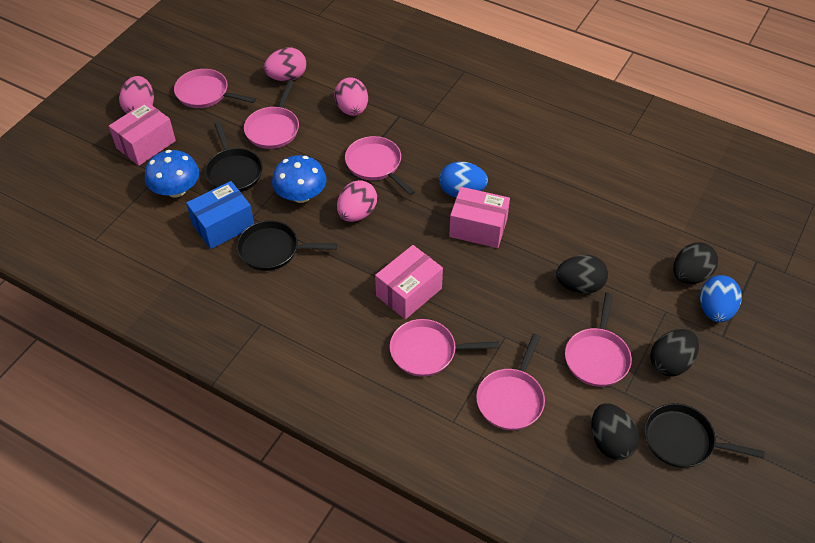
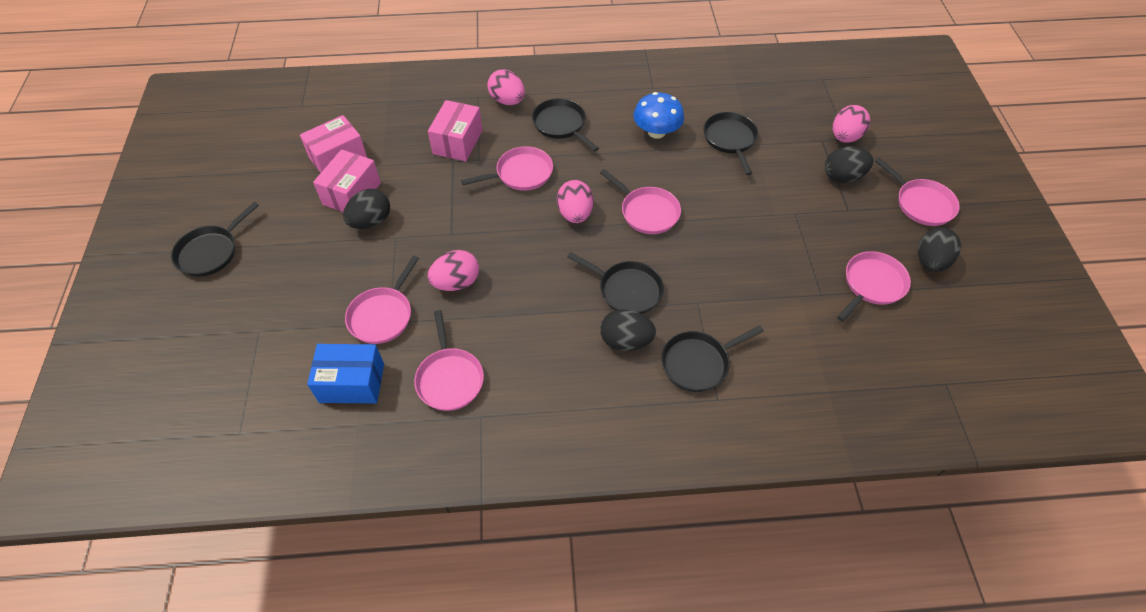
black pan: 3 -> 5
blue egg: 2 -> 0
blue mushroom: 2 -> 1

